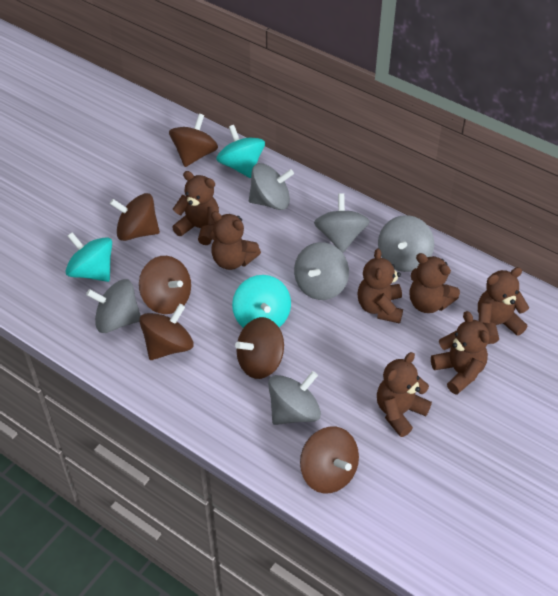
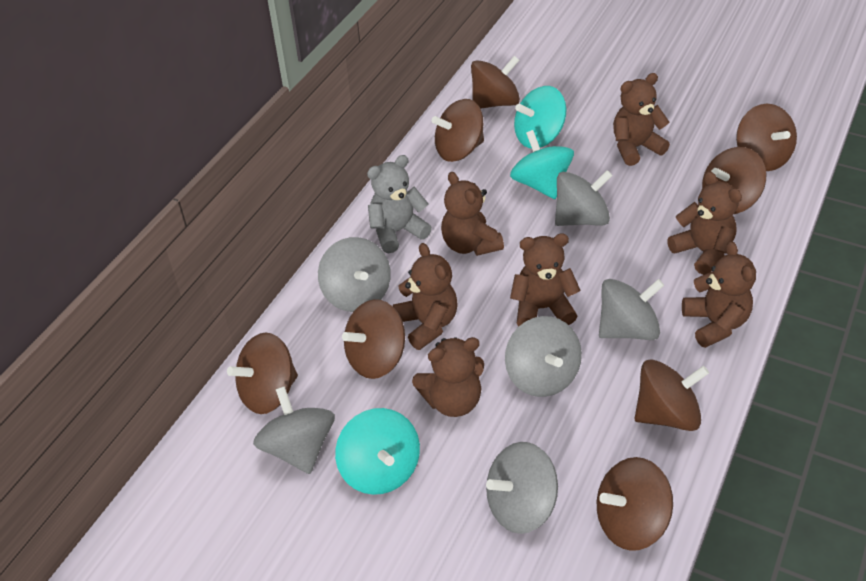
brown spinning top: 6 -> 8
grey teddy bear: 0 -> 1

